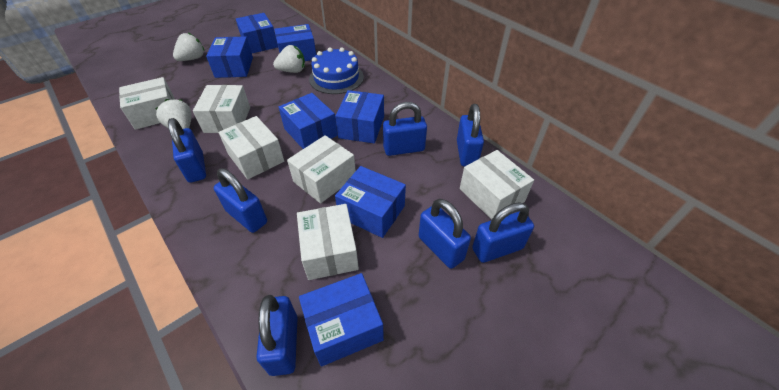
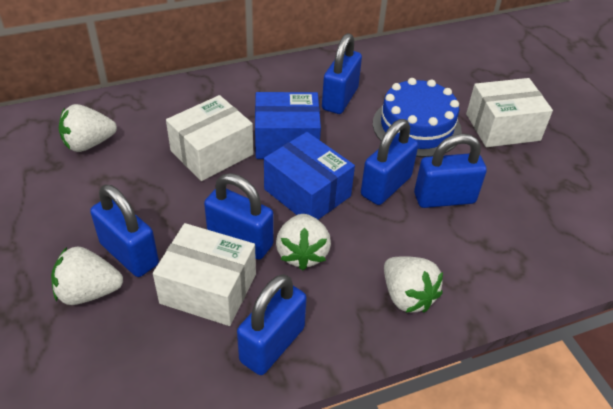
blue box: 7 -> 2
blue padlock: 7 -> 6
white box: 6 -> 3
white strawberry: 3 -> 4

